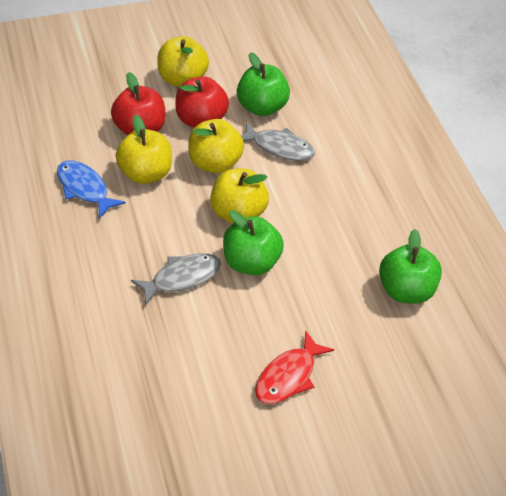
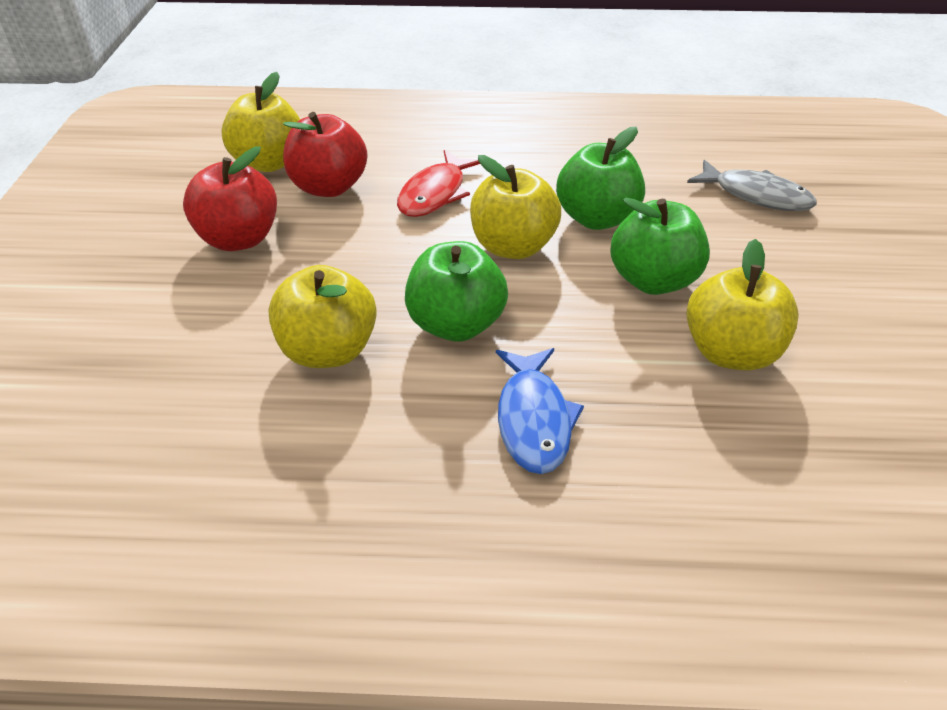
grey fish: 2 -> 1

